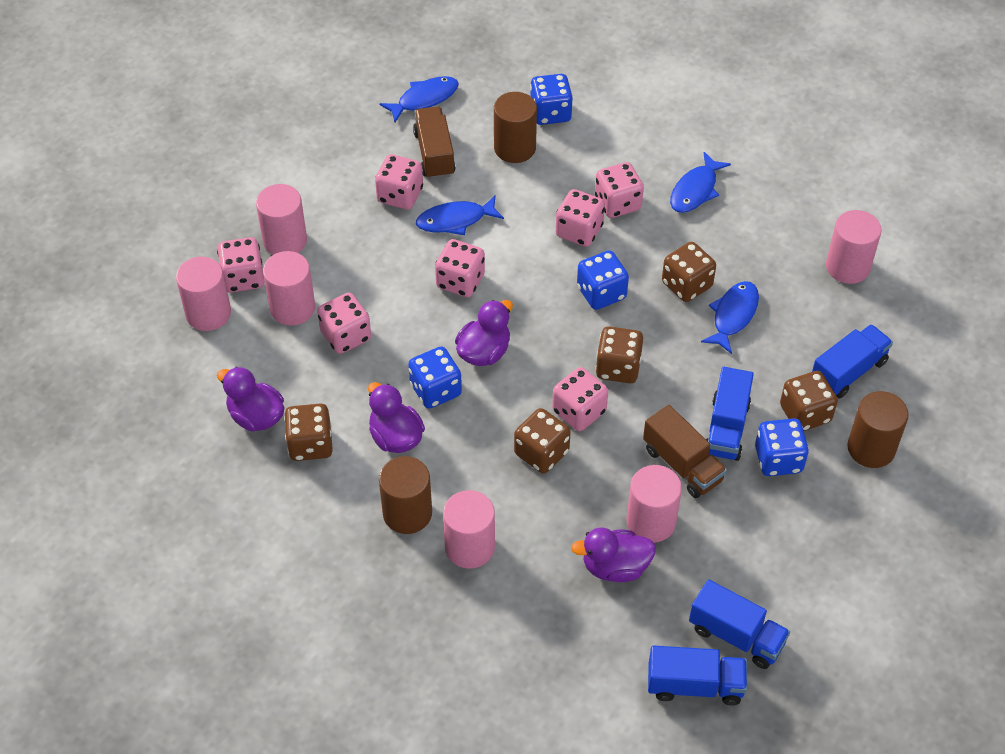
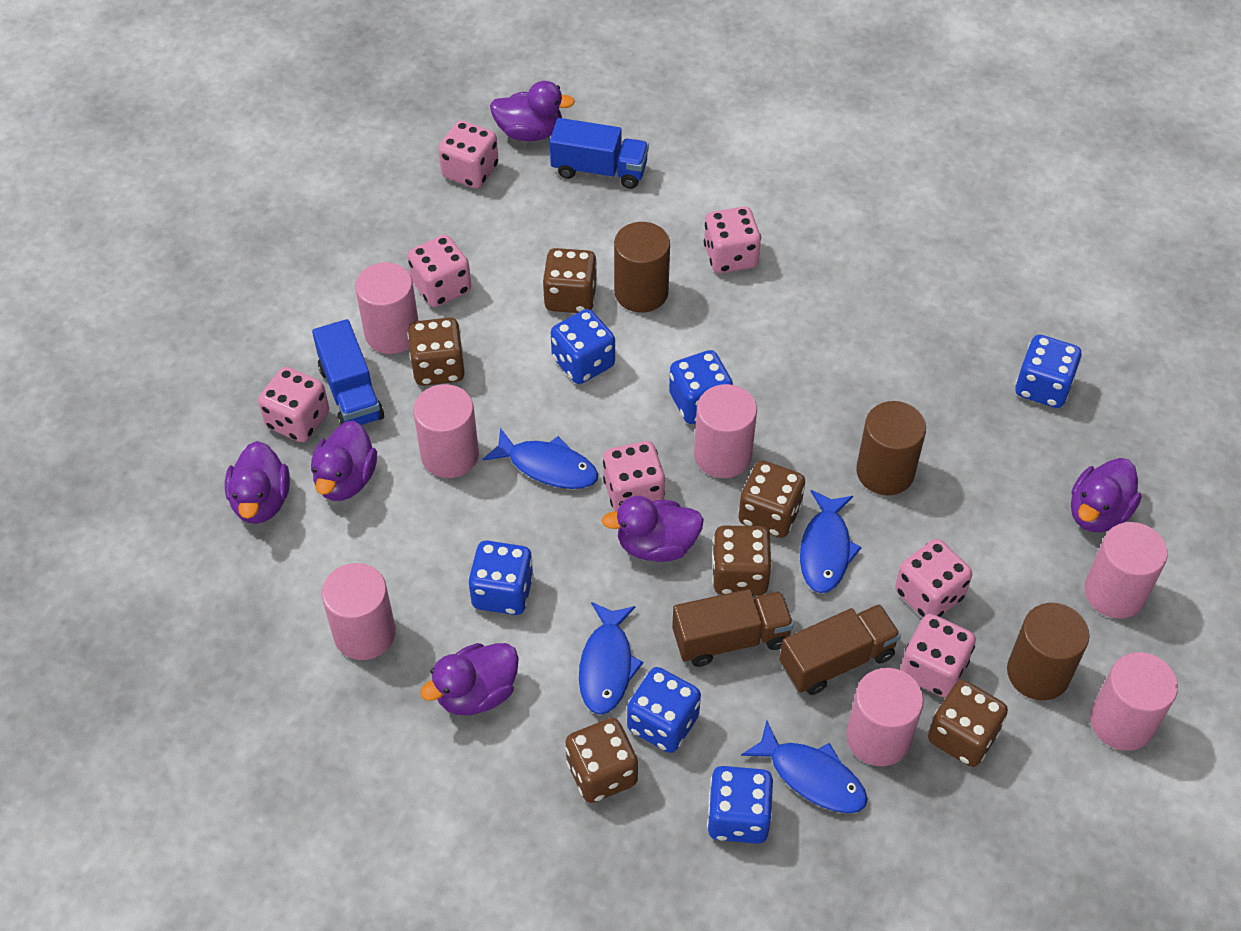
blue dice: 4 -> 6
blue truck: 4 -> 2
brown dice: 5 -> 6
pink cylinder: 6 -> 7
purple duck: 4 -> 6

